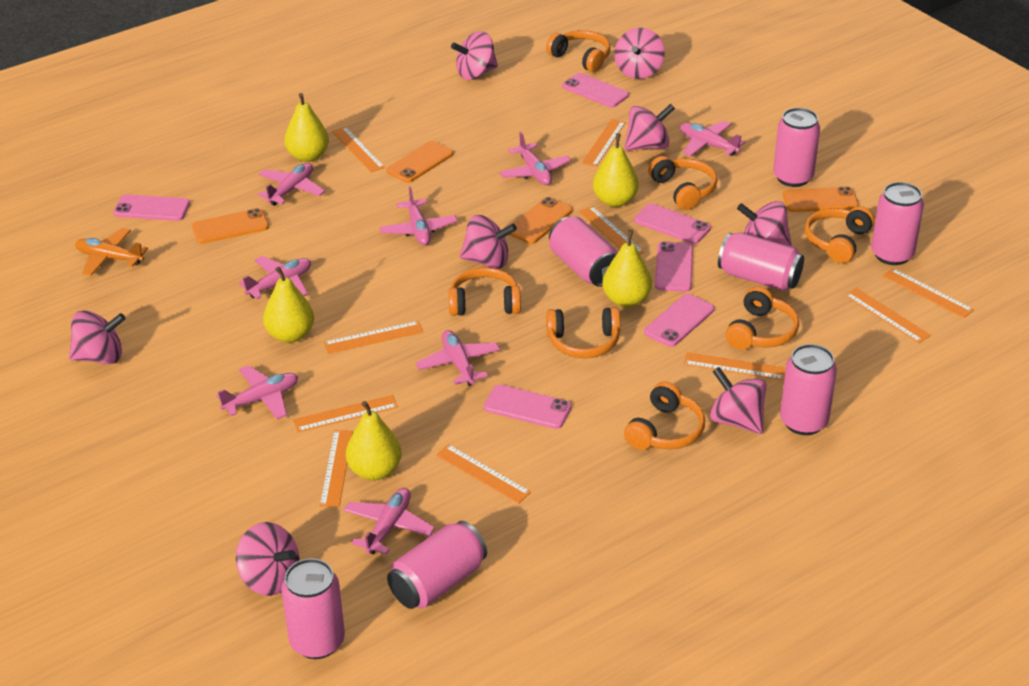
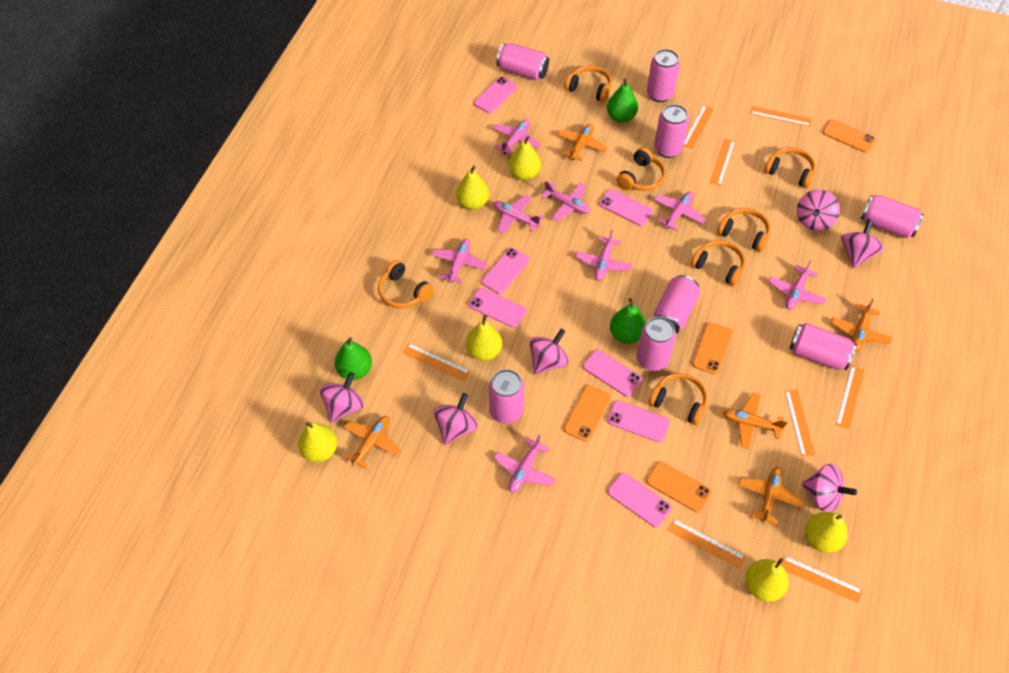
green pear: 0 -> 3
orange plane: 1 -> 5
orange ruler: 10 -> 8
pink can: 7 -> 8
pink phone: 6 -> 7
pink spinning top: 8 -> 6
yellow pear: 5 -> 6

